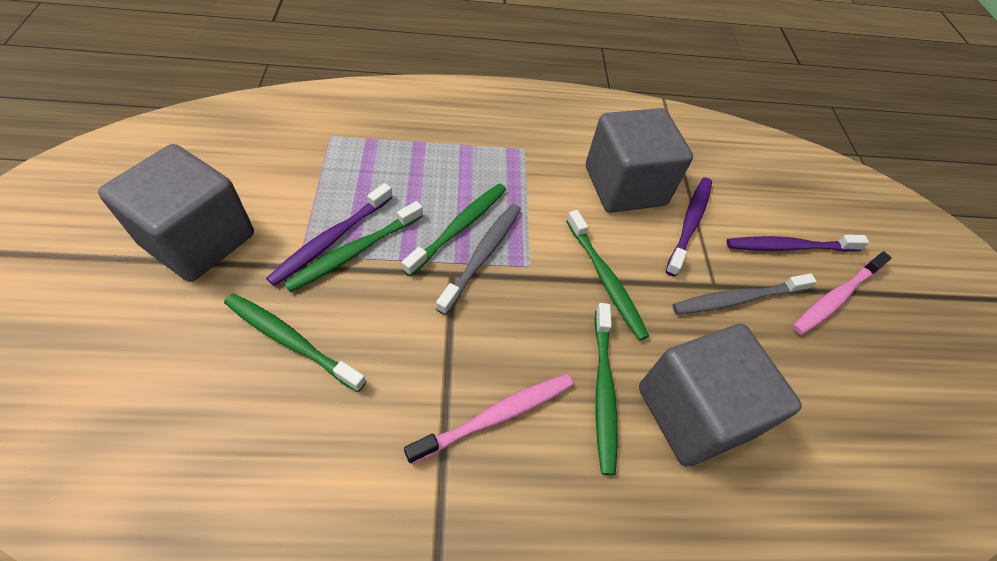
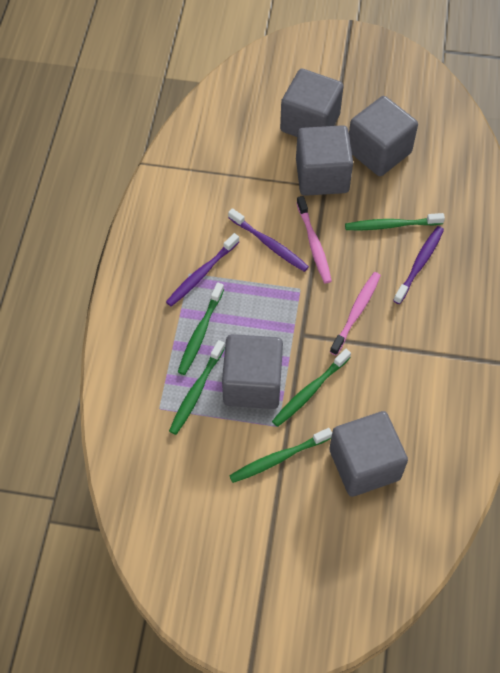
grey cube: 3 -> 5
grey toothbrush: 2 -> 0

